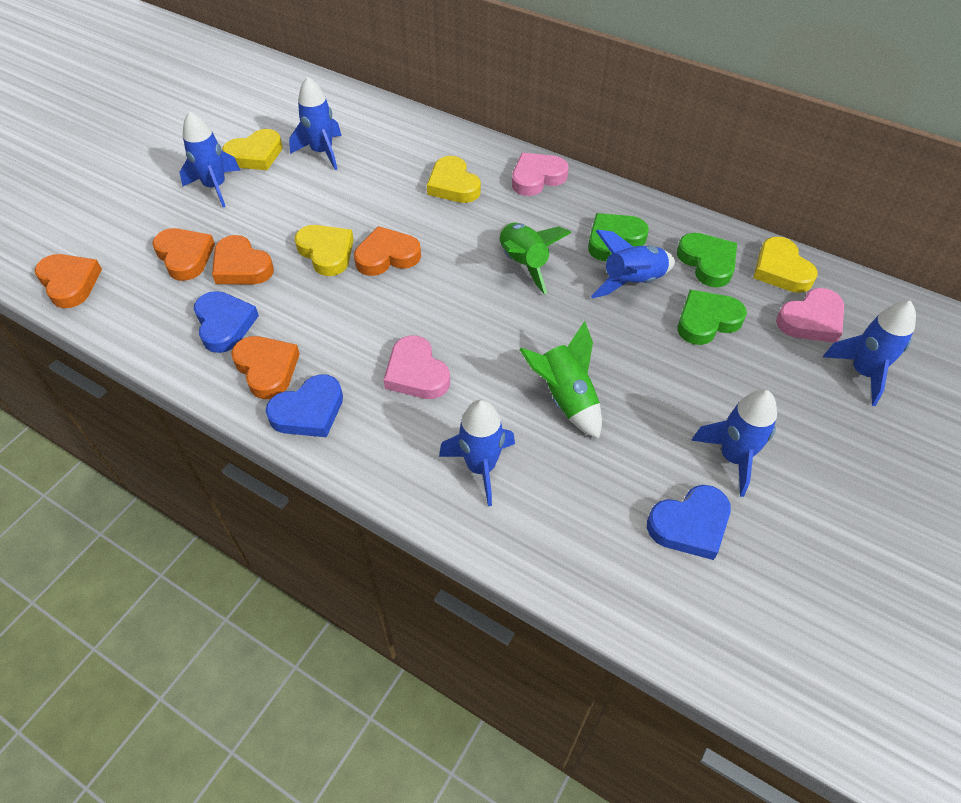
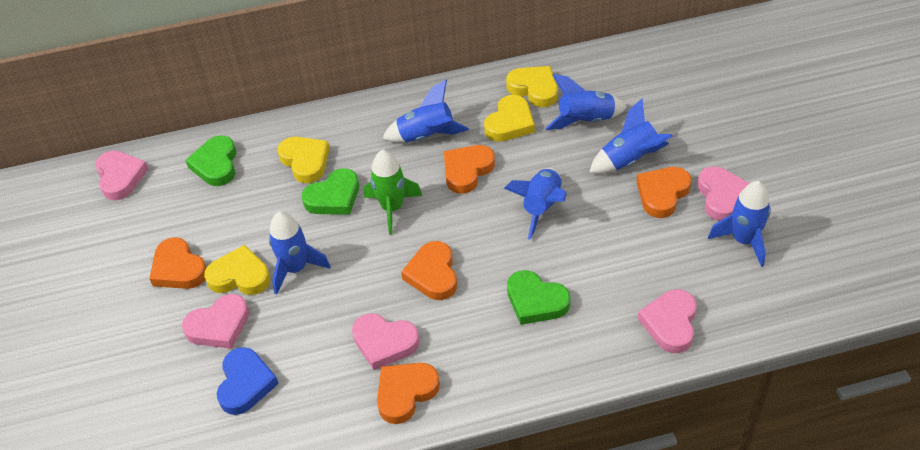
blue heart: 3 -> 1
green rocket: 2 -> 1
pink heart: 3 -> 5

